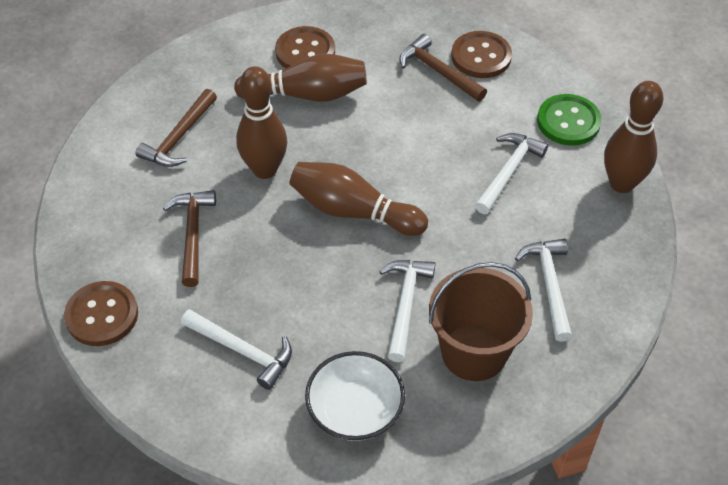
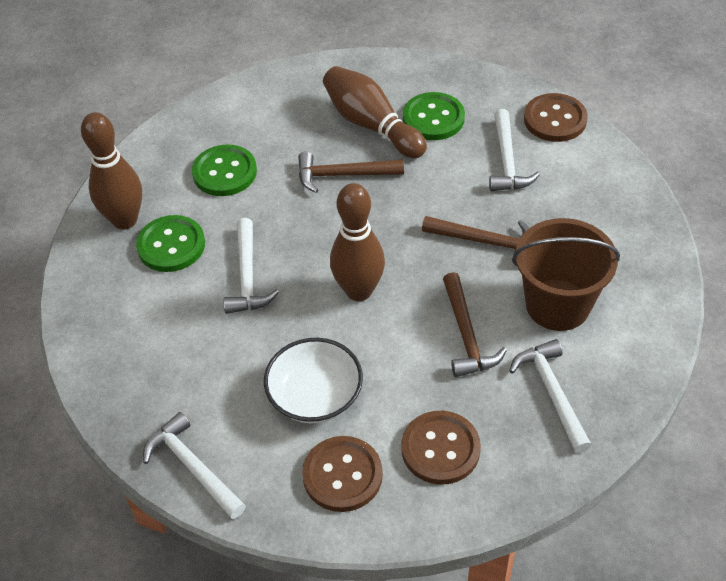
brown bowling pin: 4 -> 3
green button: 1 -> 3

